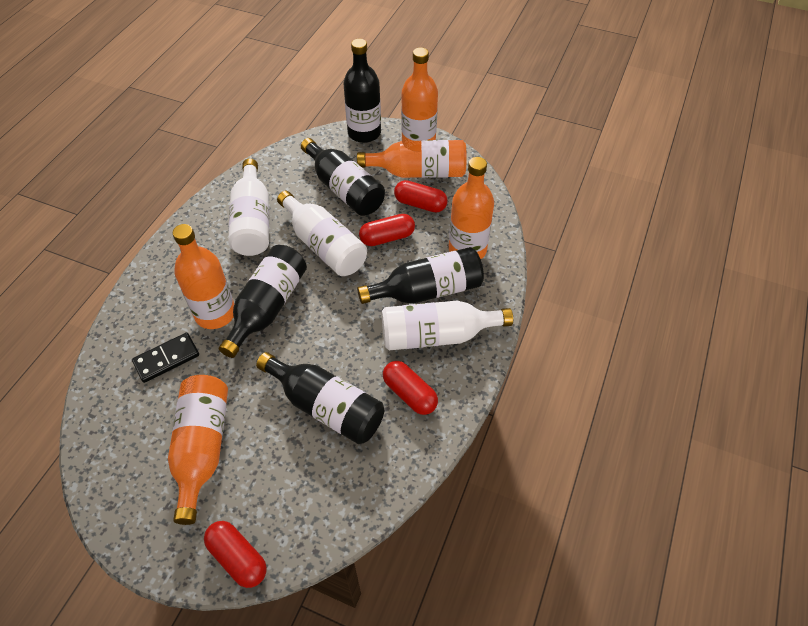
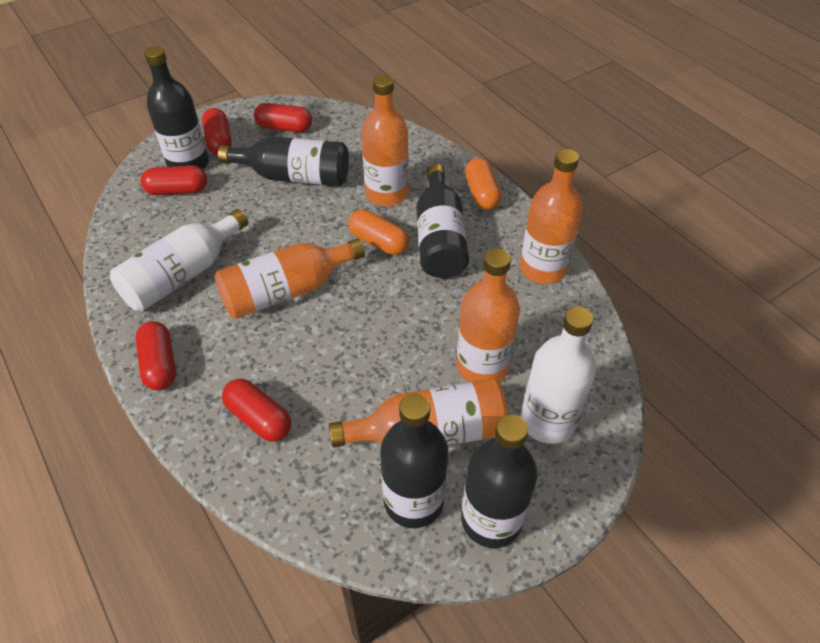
black domino: 1 -> 0
orange capsule: 0 -> 2
red capsule: 4 -> 5
white bottle: 3 -> 2

